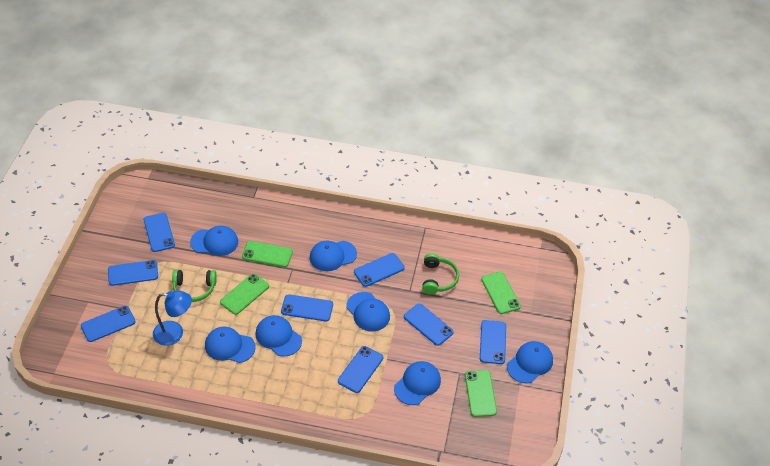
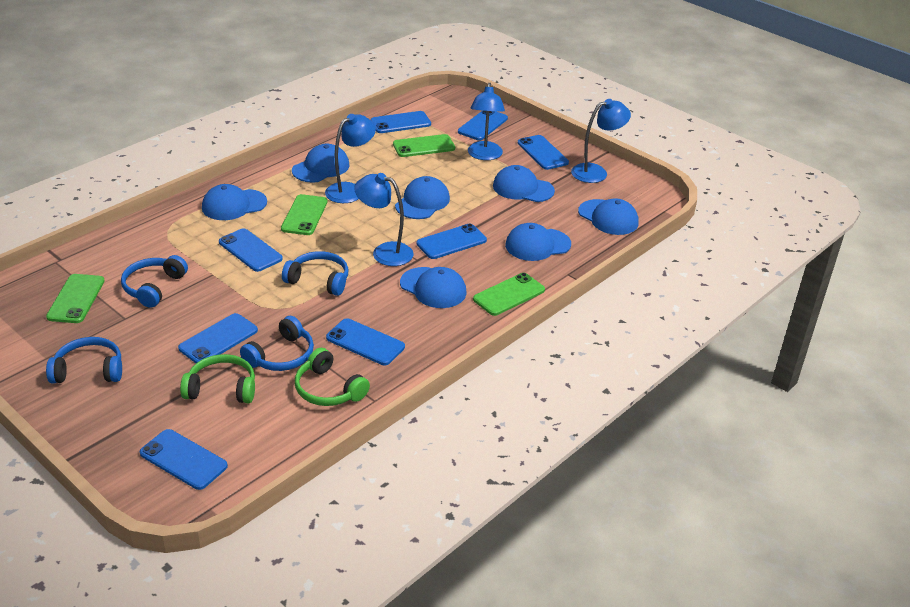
blue headphones: 0 -> 4
blue lamp: 1 -> 4

